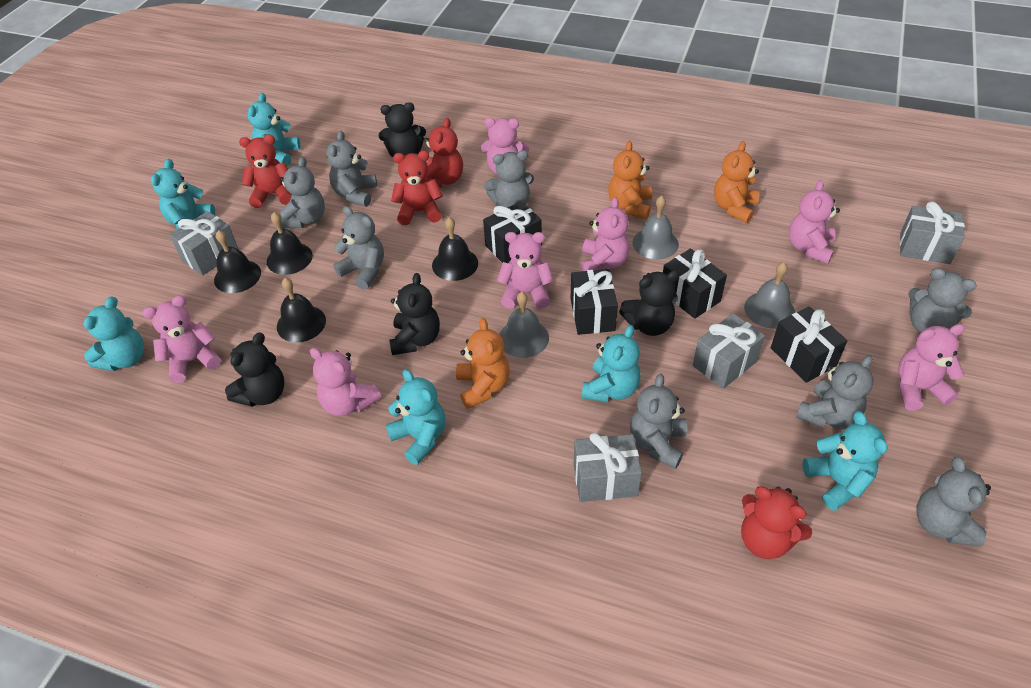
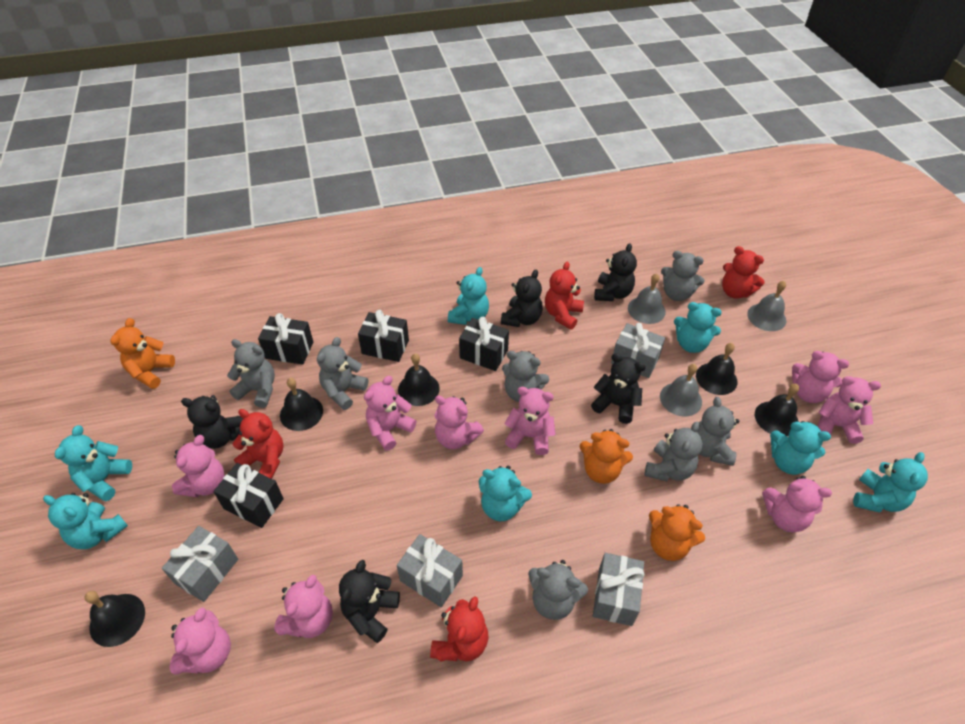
black bell: 4 -> 5
black teddy bear: 4 -> 5
grey teddy bear: 8 -> 7
pink teddy bear: 7 -> 9
turquoise teddy bear: 6 -> 7

